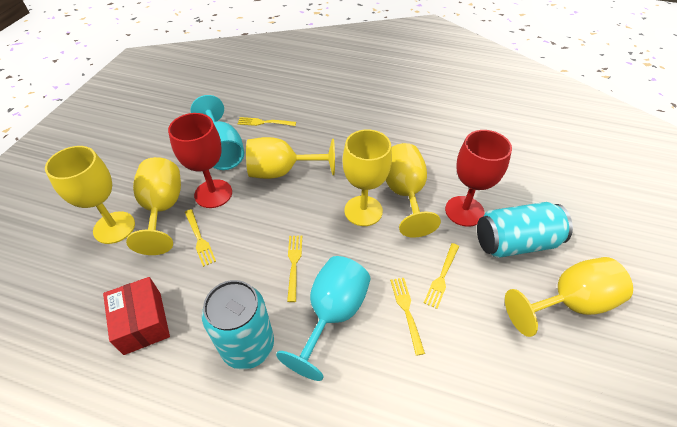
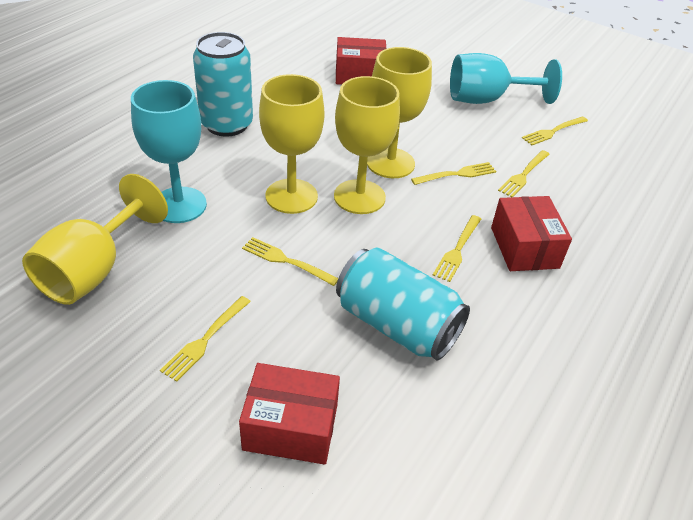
red box: 1 -> 3
red goblet: 2 -> 0
yellow fork: 5 -> 6
yellow goblet: 6 -> 4

